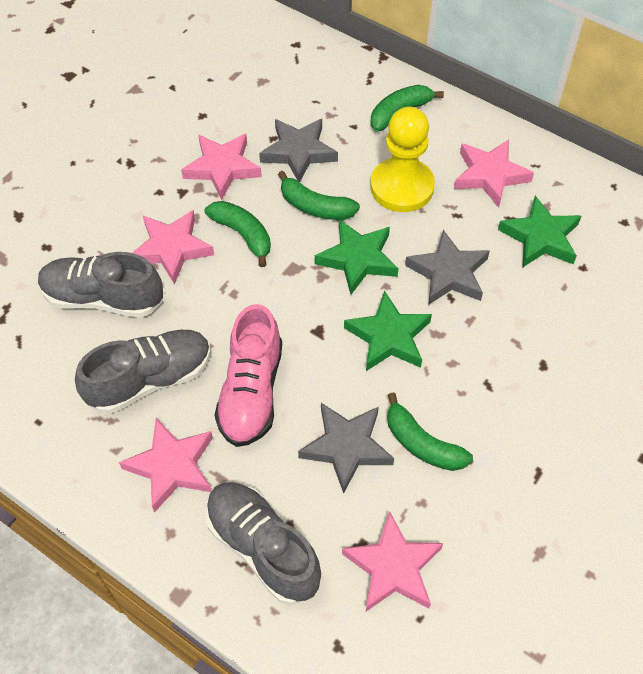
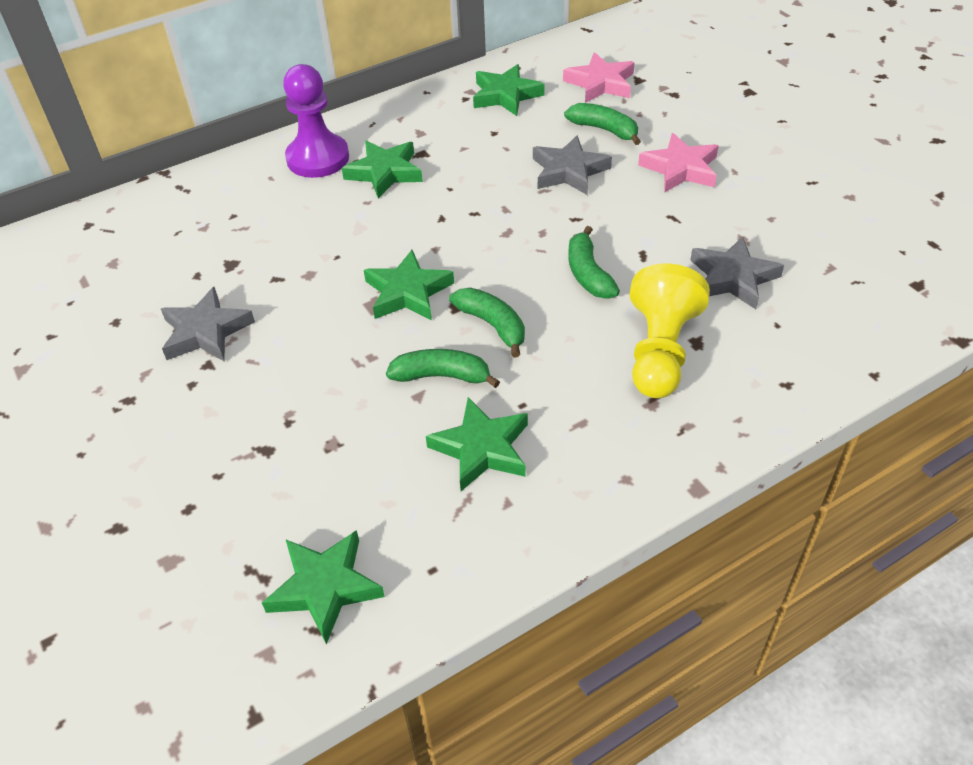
green star: 3 -> 5
grey shoe: 3 -> 0
pink shoe: 1 -> 0
pink star: 5 -> 2
purple pawn: 0 -> 1

